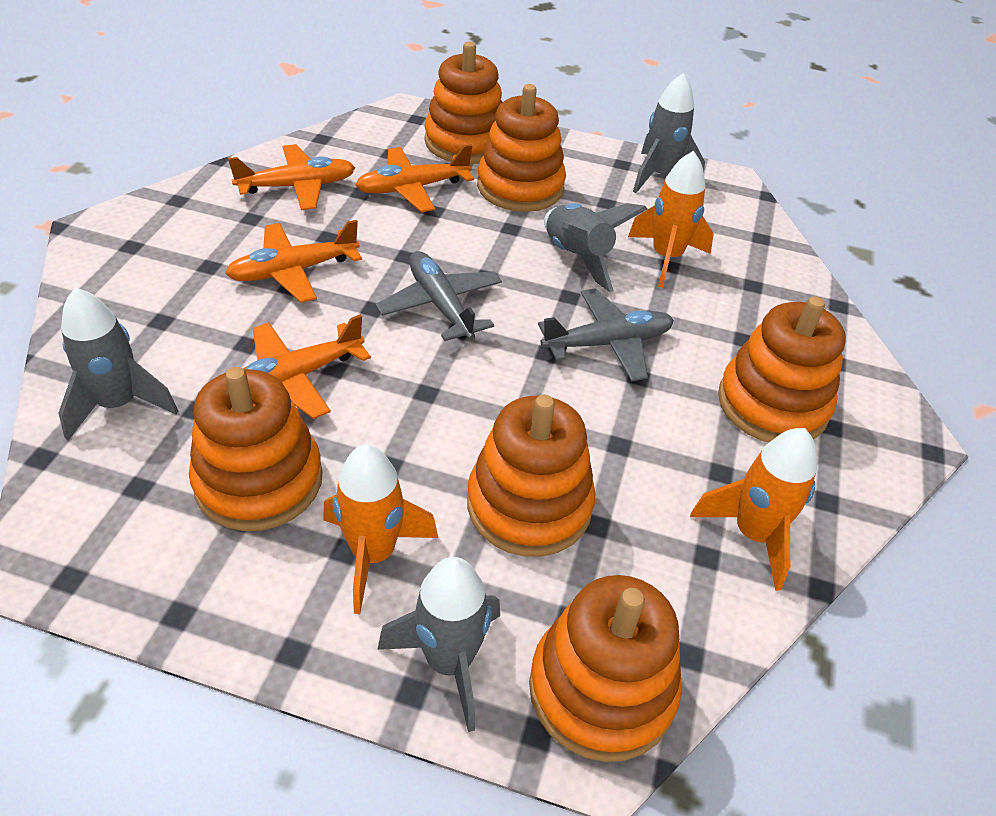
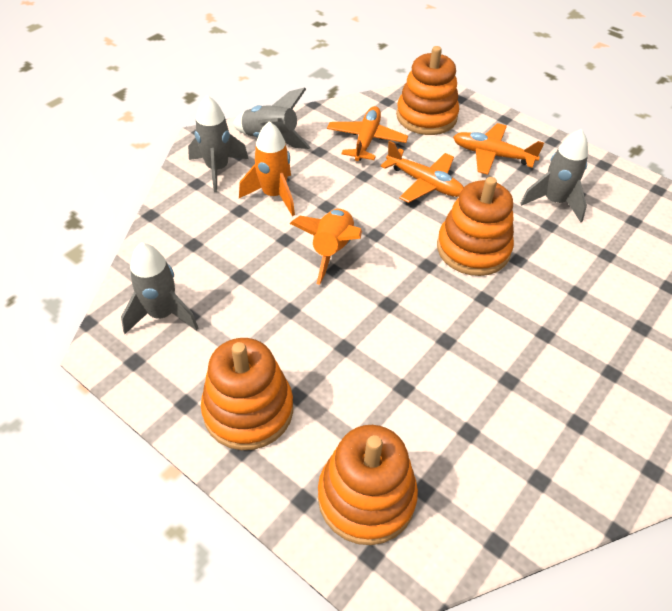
grey plane: 2 -> 0
orange plane: 4 -> 3
orange rocket: 3 -> 2
orange stacking toy: 6 -> 4

